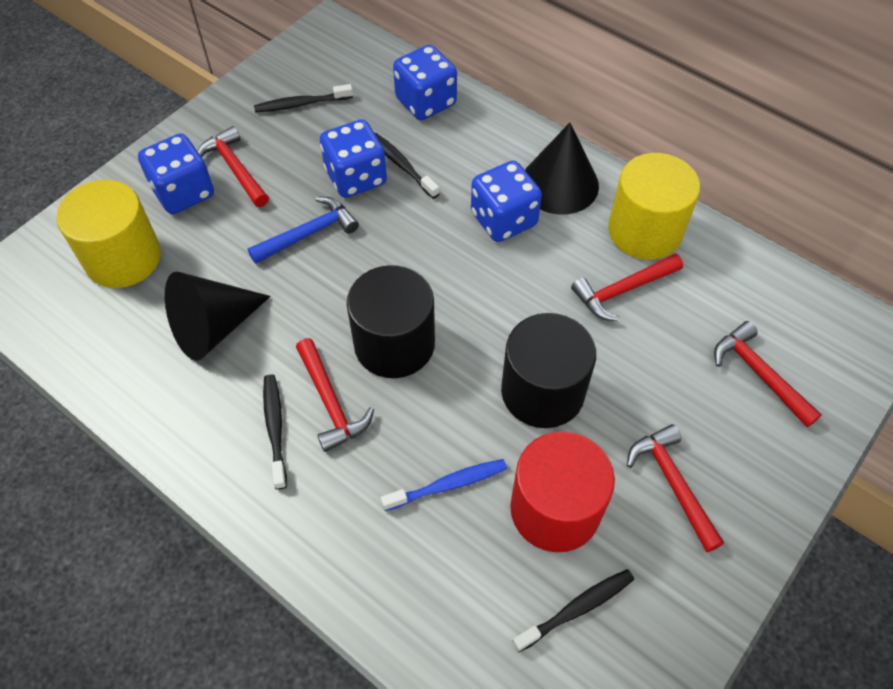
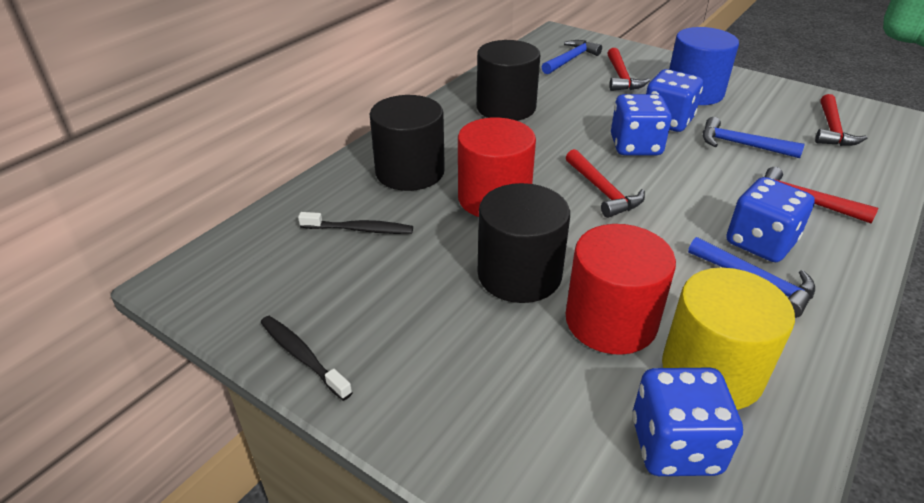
black cone: 2 -> 0
black cylinder: 2 -> 3
black toothbrush: 4 -> 2
blue cylinder: 0 -> 1
blue hammer: 1 -> 3
blue toothbrush: 1 -> 0
red cylinder: 1 -> 2
red hammer: 5 -> 4
yellow cylinder: 2 -> 1

